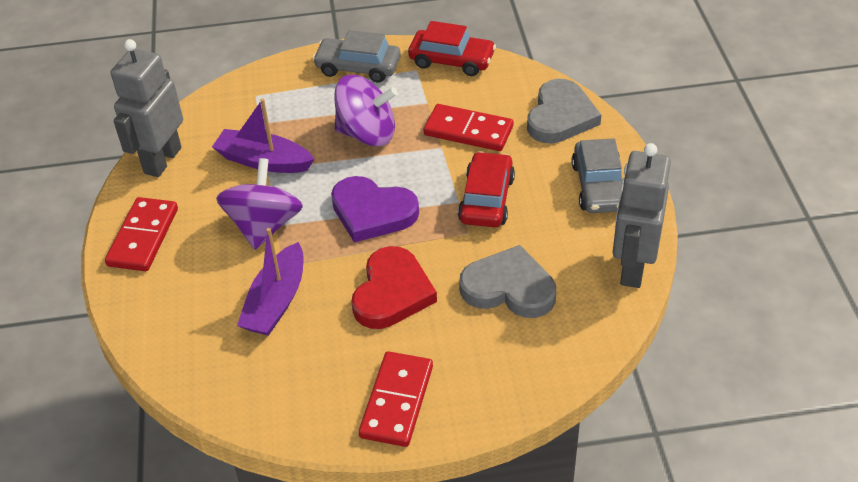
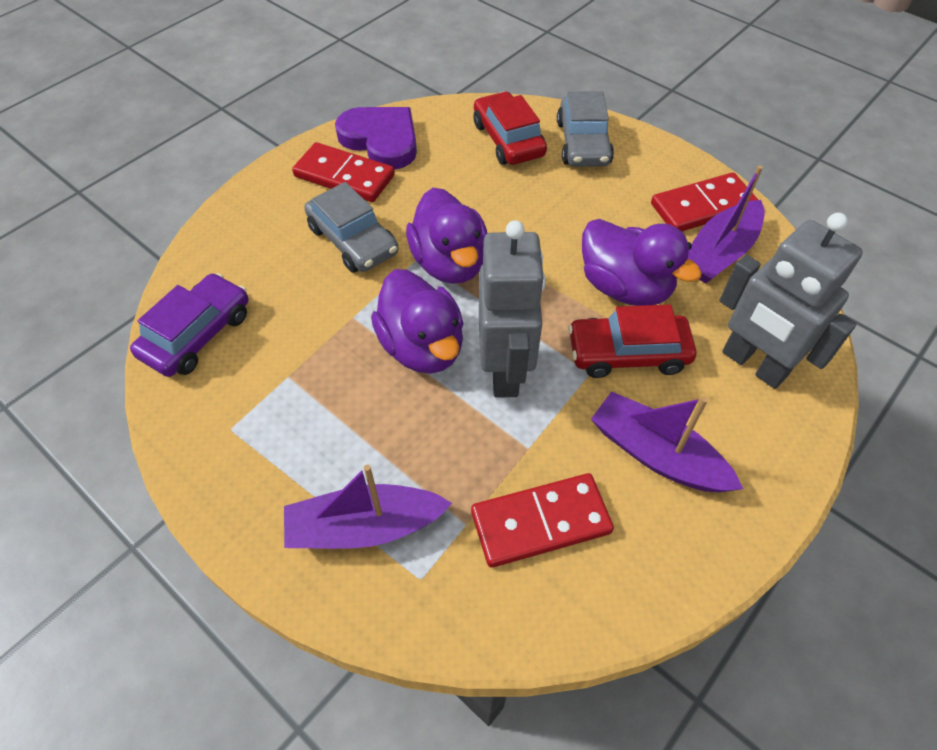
grey heart: 2 -> 0
purple boat: 2 -> 3
purple car: 0 -> 1
purple duck: 0 -> 3
purple spinning top: 2 -> 0
red heart: 1 -> 0

